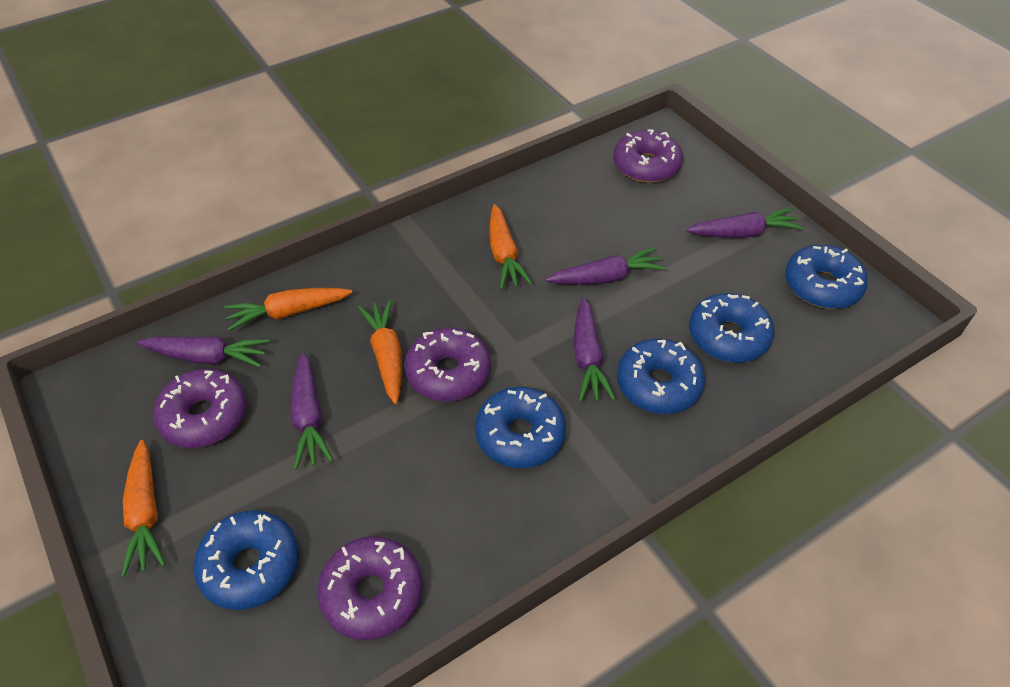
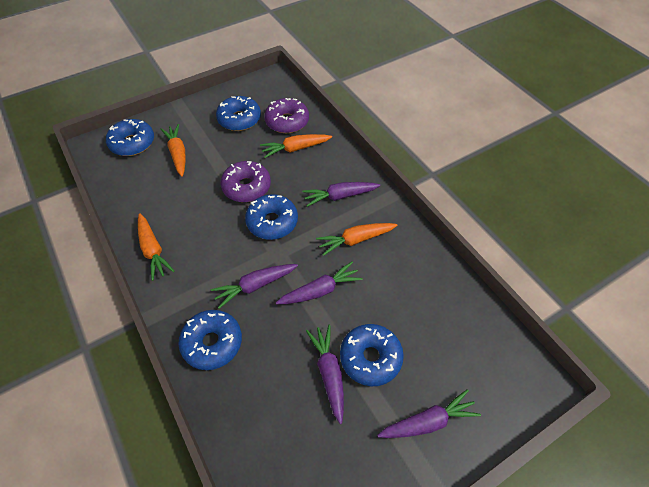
purple donut: 4 -> 2

